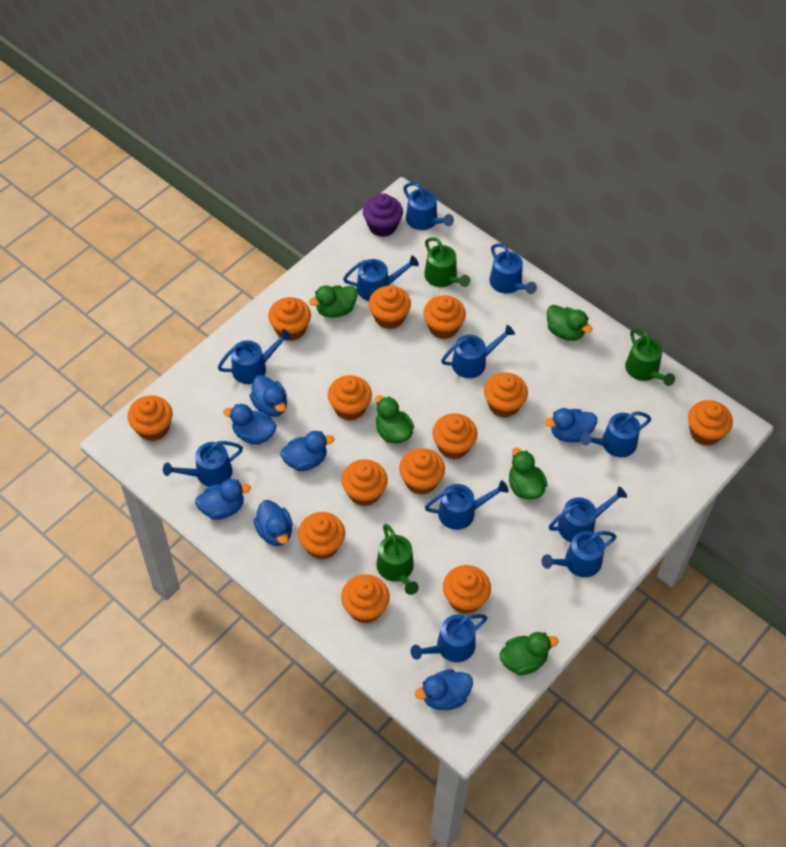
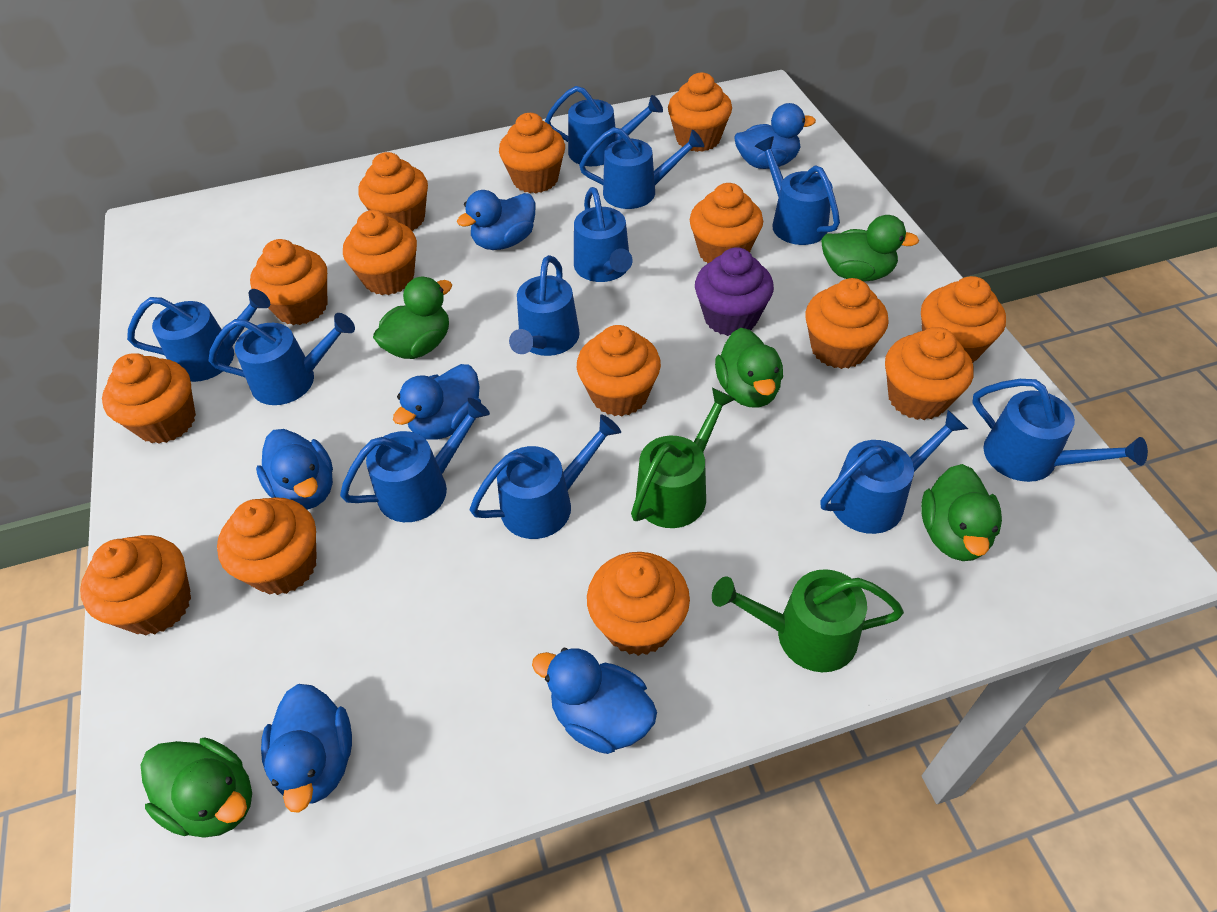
blue duck: 7 -> 6
green watering can: 3 -> 2
orange cupcake: 13 -> 14

